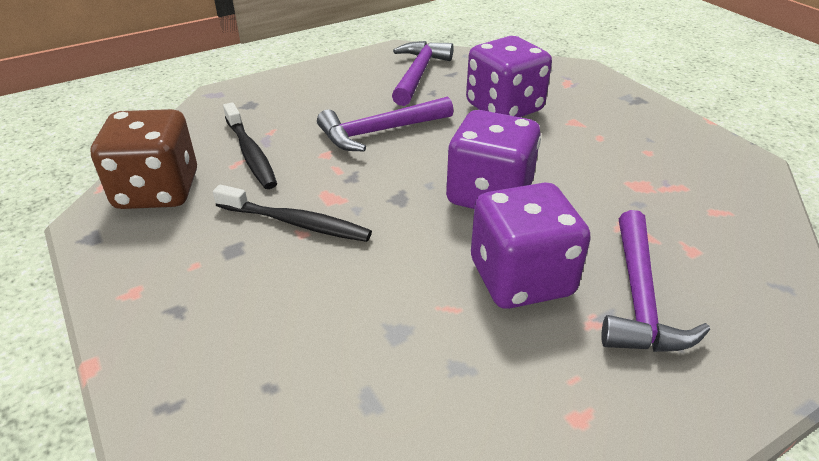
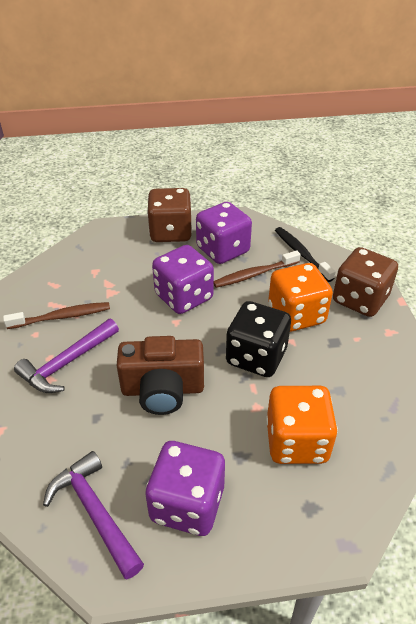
black dice: 0 -> 1
black toothbrush: 2 -> 1
brown camera: 0 -> 1
brown dice: 1 -> 2
brown toothbrush: 0 -> 2
orange dice: 0 -> 2
purple hammer: 3 -> 2

